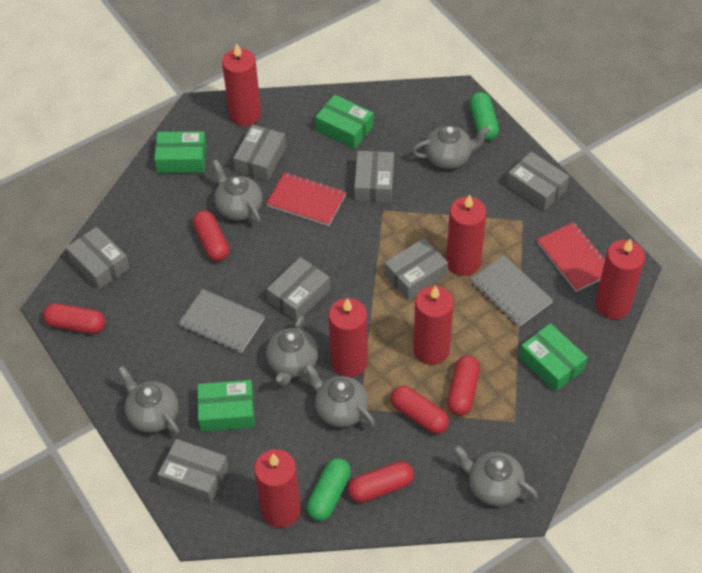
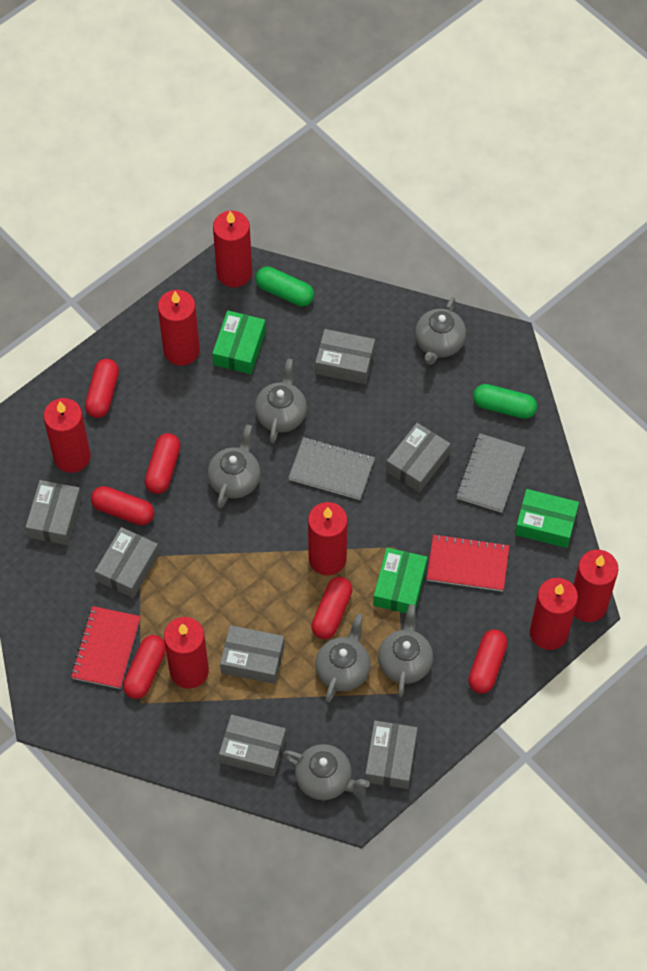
green box: 4 -> 3
red candle: 6 -> 7
red capsule: 5 -> 6

